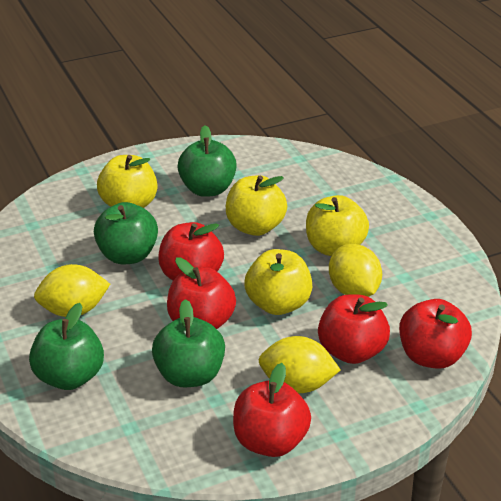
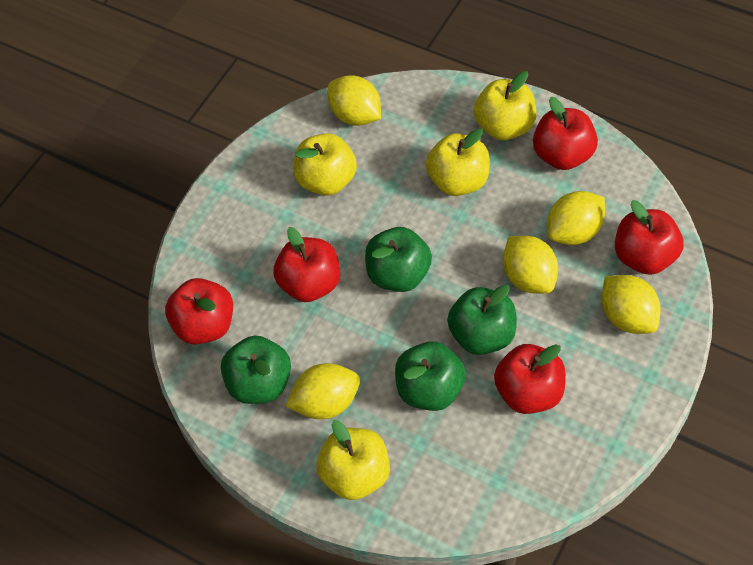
yellow lemon: 3 -> 5

